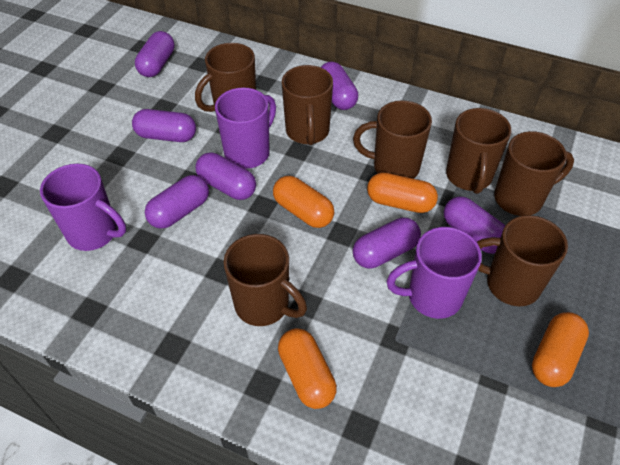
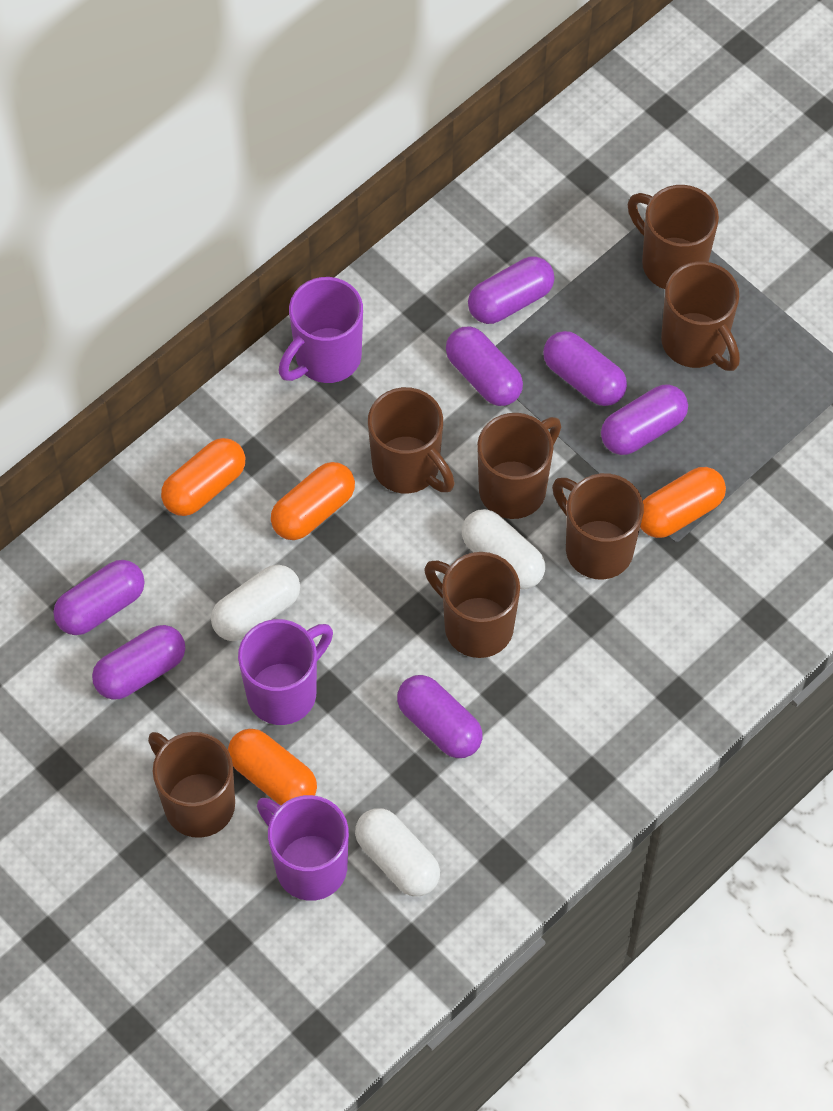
white capsule: 0 -> 3

